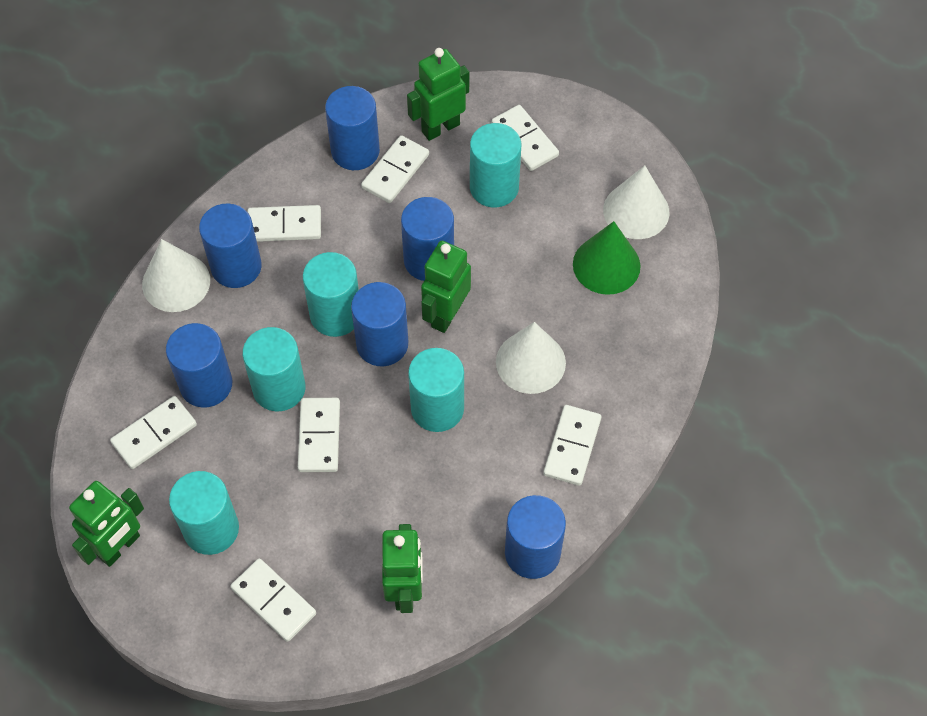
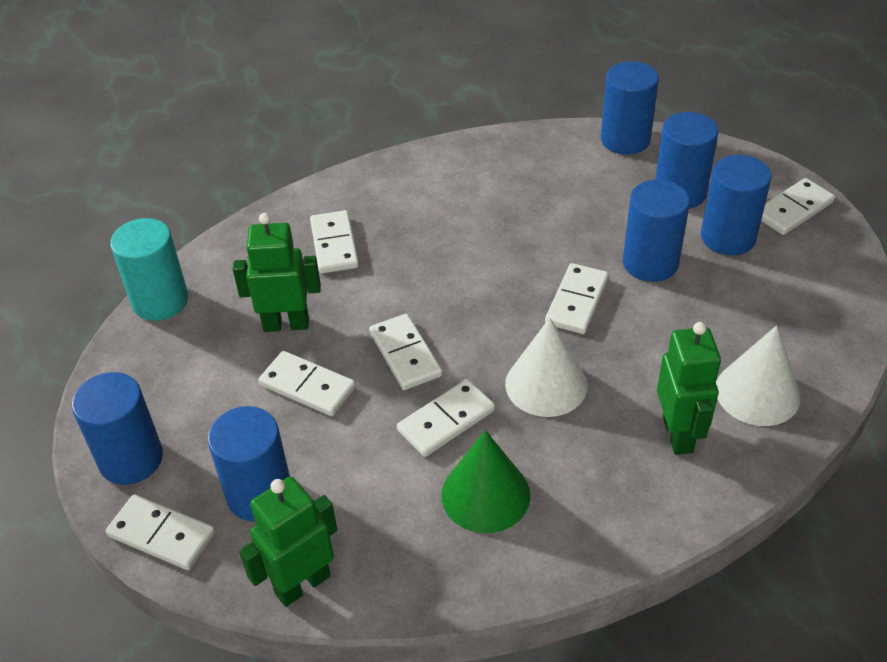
green robot: 4 -> 3
turquoise cylinder: 5 -> 1
white cone: 3 -> 2

